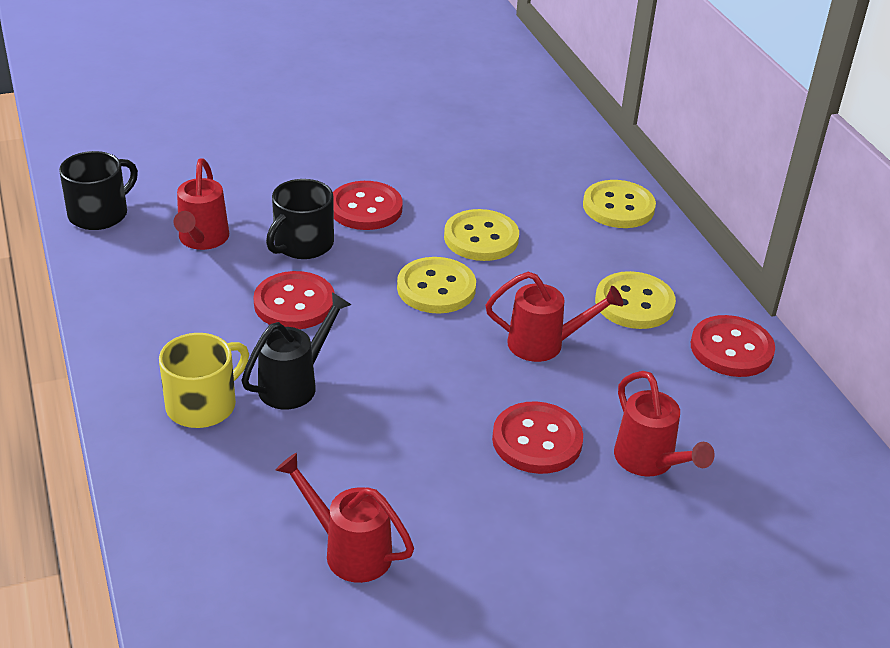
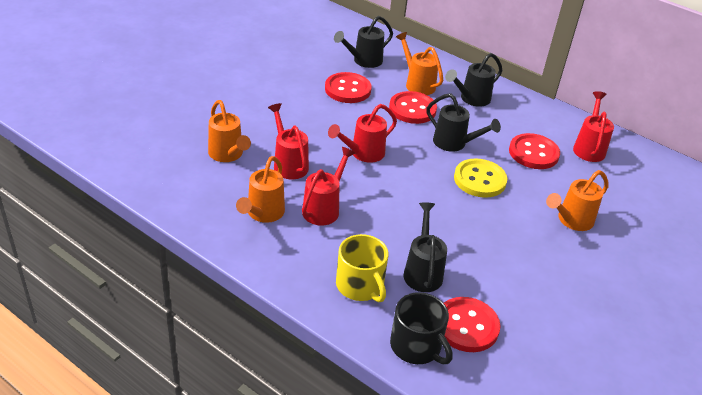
black mug: 2 -> 1
black watering can: 1 -> 4
orange watering can: 0 -> 4
yellow button: 4 -> 1

